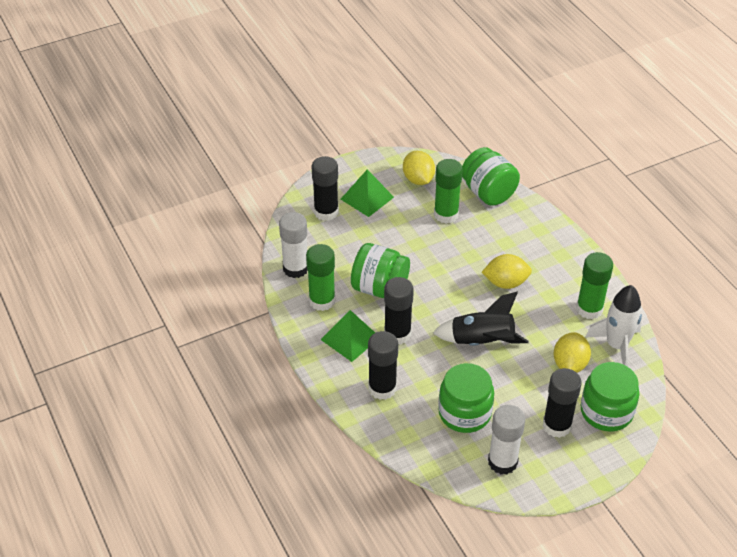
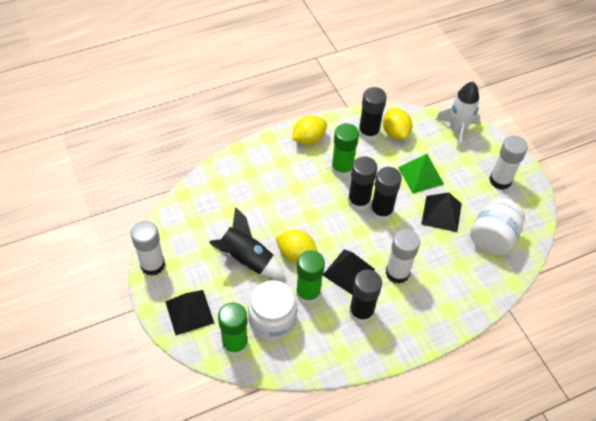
black pyramid: 0 -> 3
green jar: 4 -> 0
green pyramid: 2 -> 1
white glue stick: 2 -> 3
white jar: 0 -> 2

